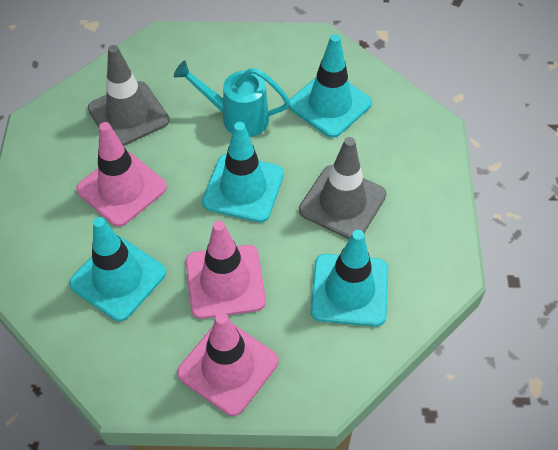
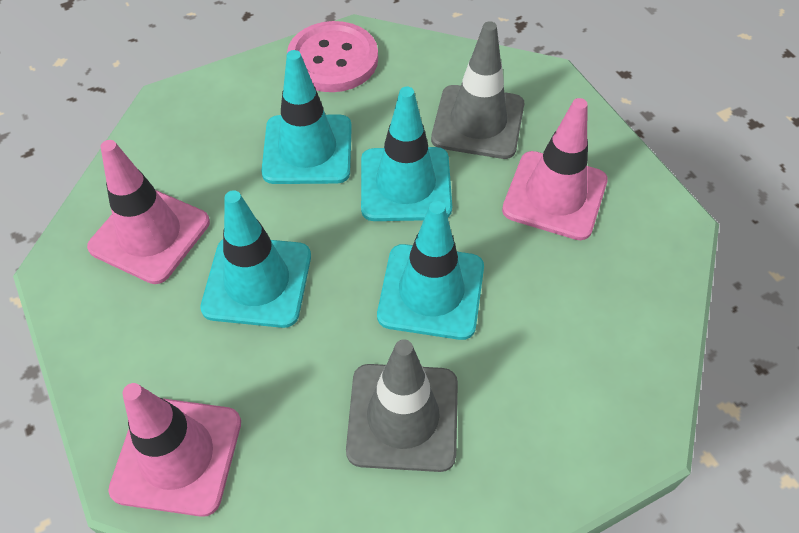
pink button: 0 -> 1
turquoise watering can: 1 -> 0

